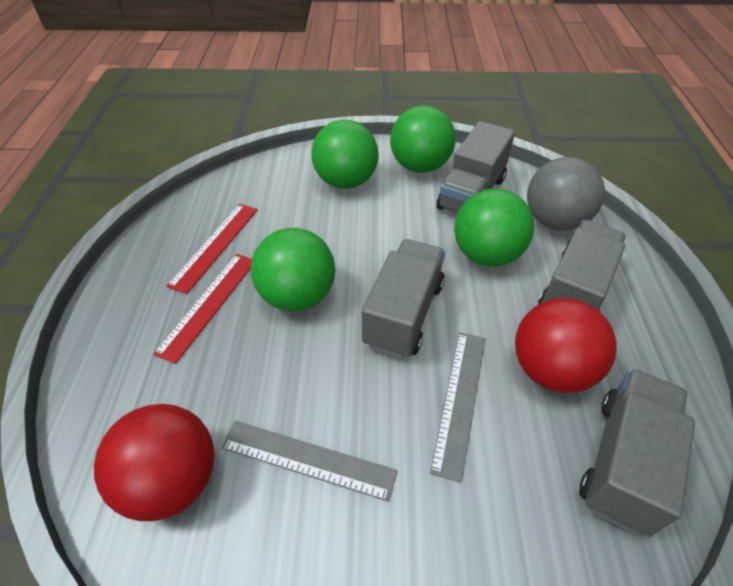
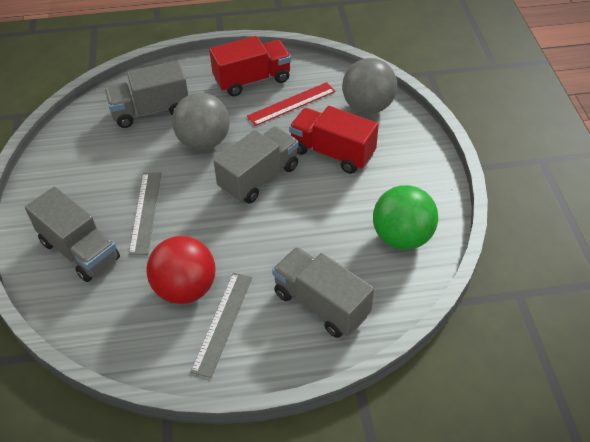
green ball: 4 -> 1
grey ball: 1 -> 2
red ball: 2 -> 1
red ruler: 2 -> 1
red truck: 0 -> 2

